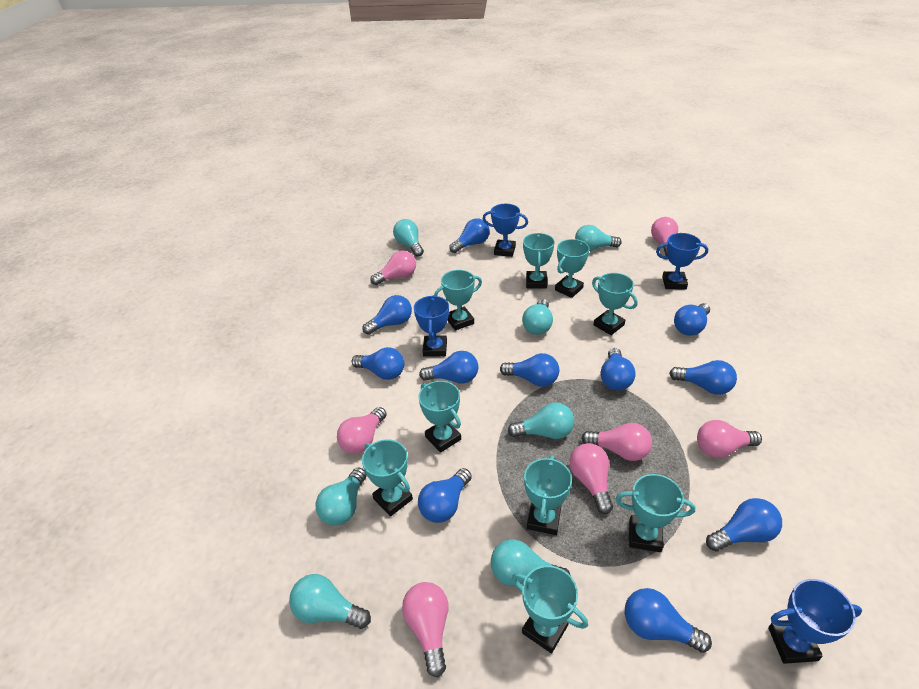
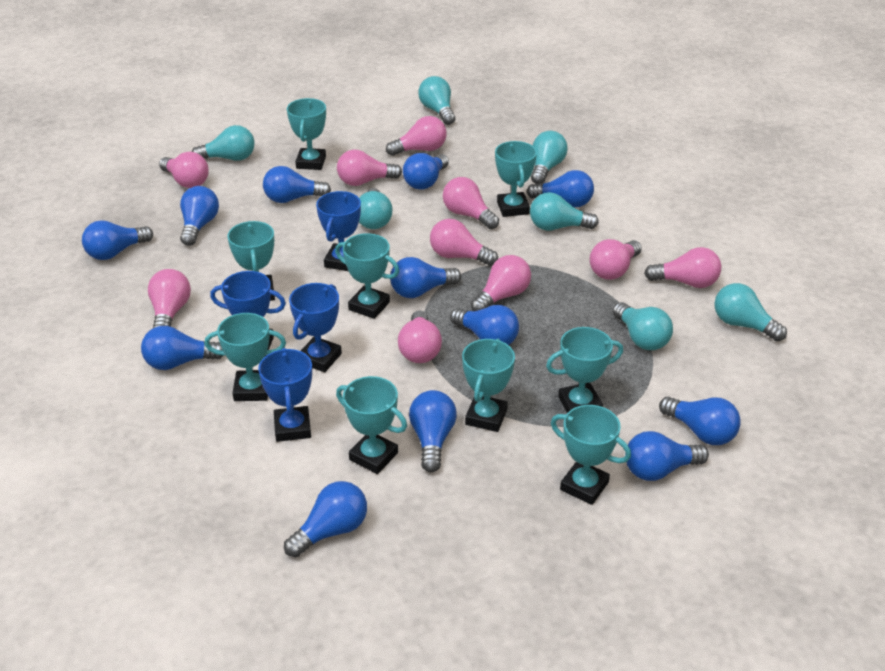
blue light bulb: 11 -> 12
pink light bulb: 7 -> 10

